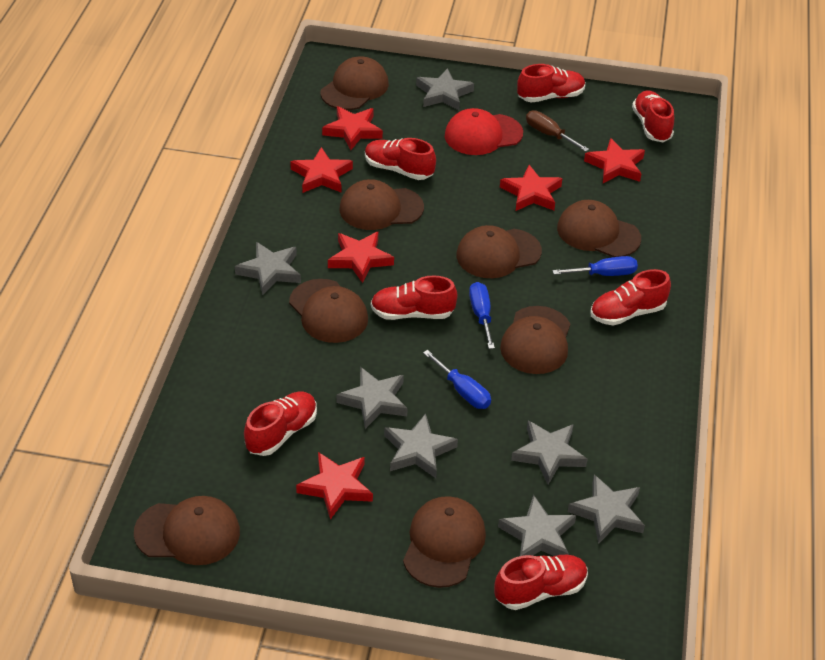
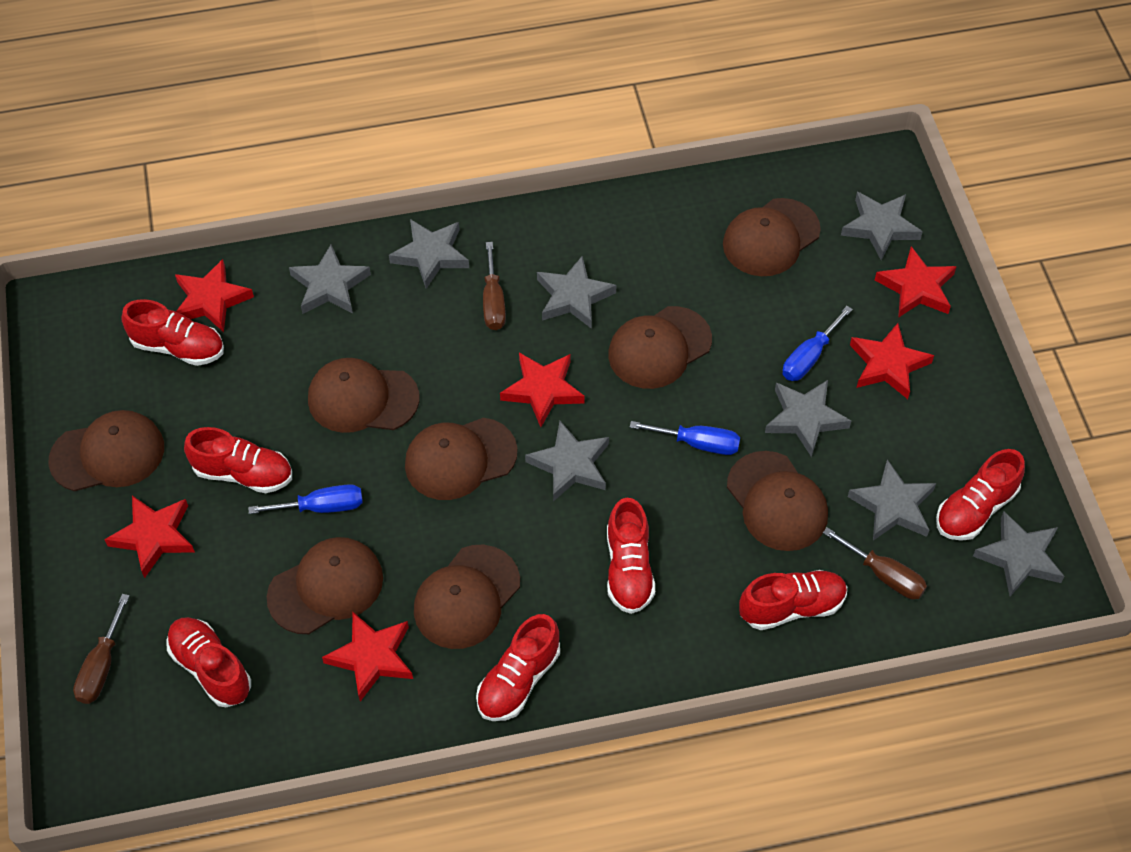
brown screwdriver: 1 -> 3
grey star: 7 -> 8
red cap: 1 -> 0

